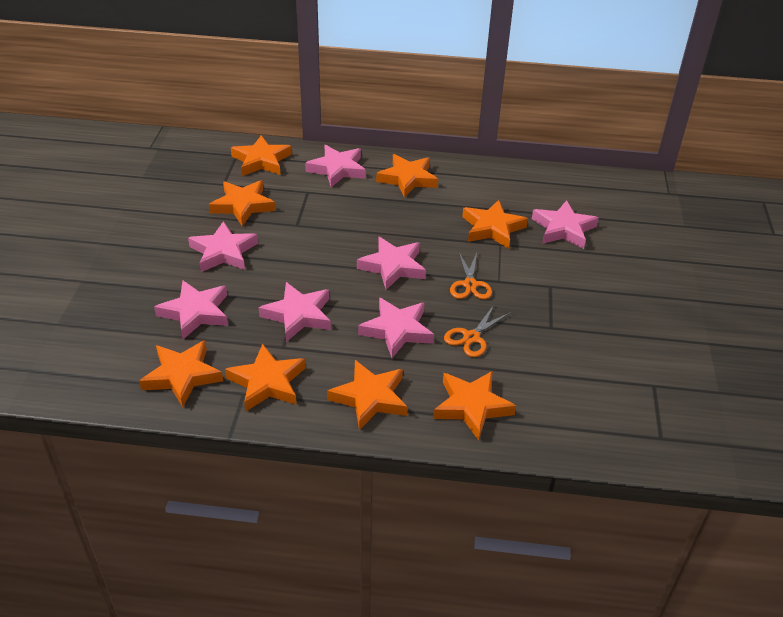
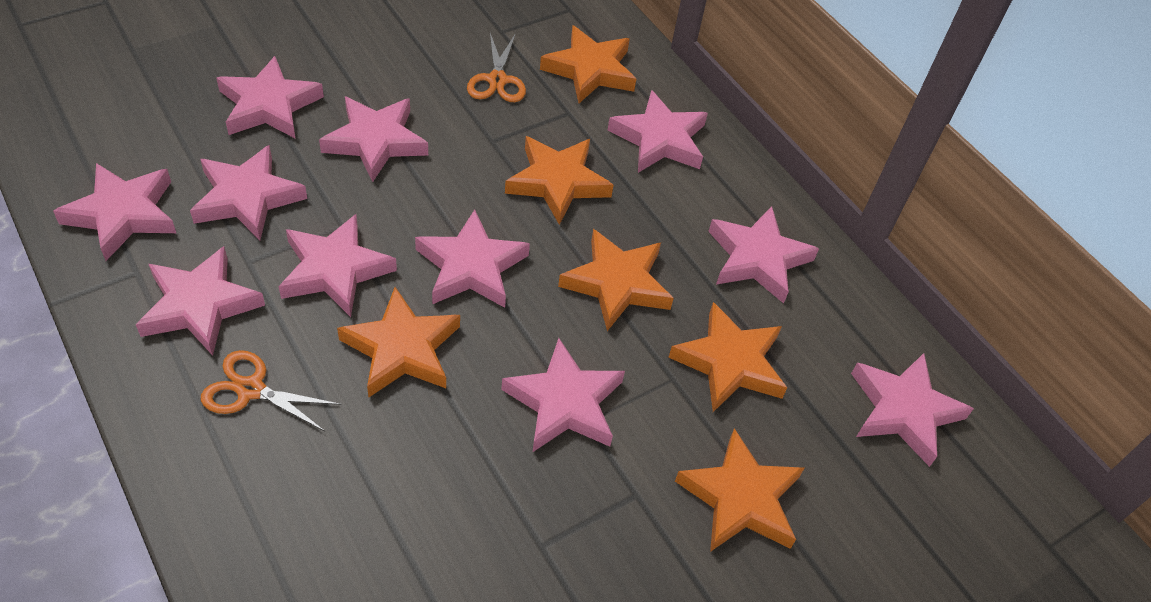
orange star: 8 -> 6
pink star: 7 -> 11

